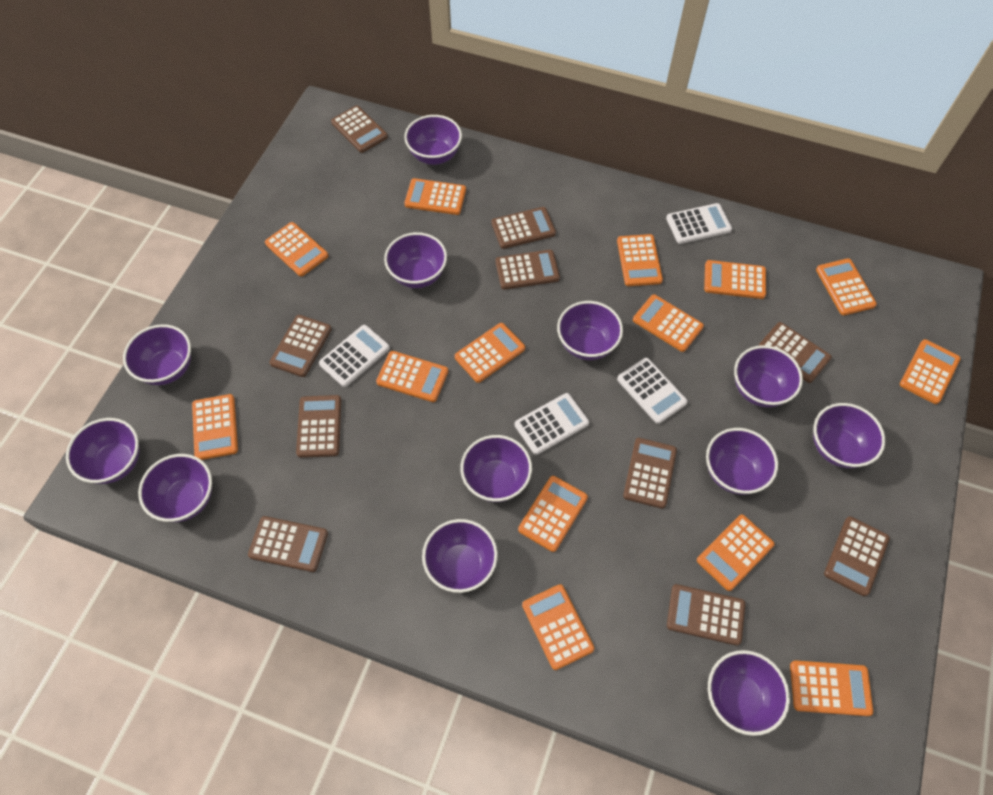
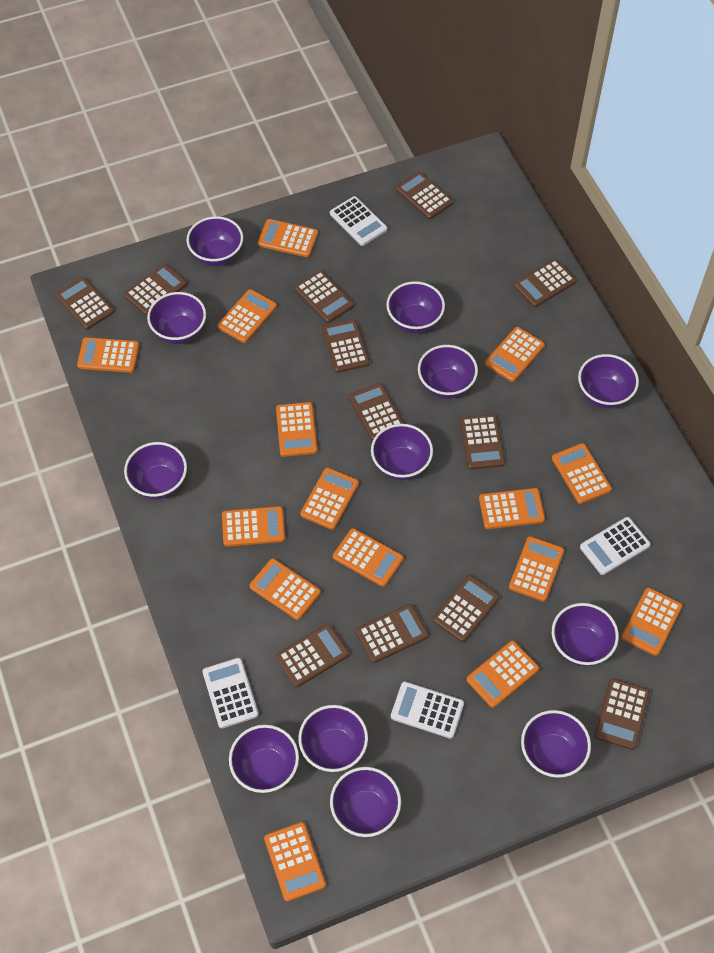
brown calculator: 10 -> 12
orange calculator: 14 -> 15

